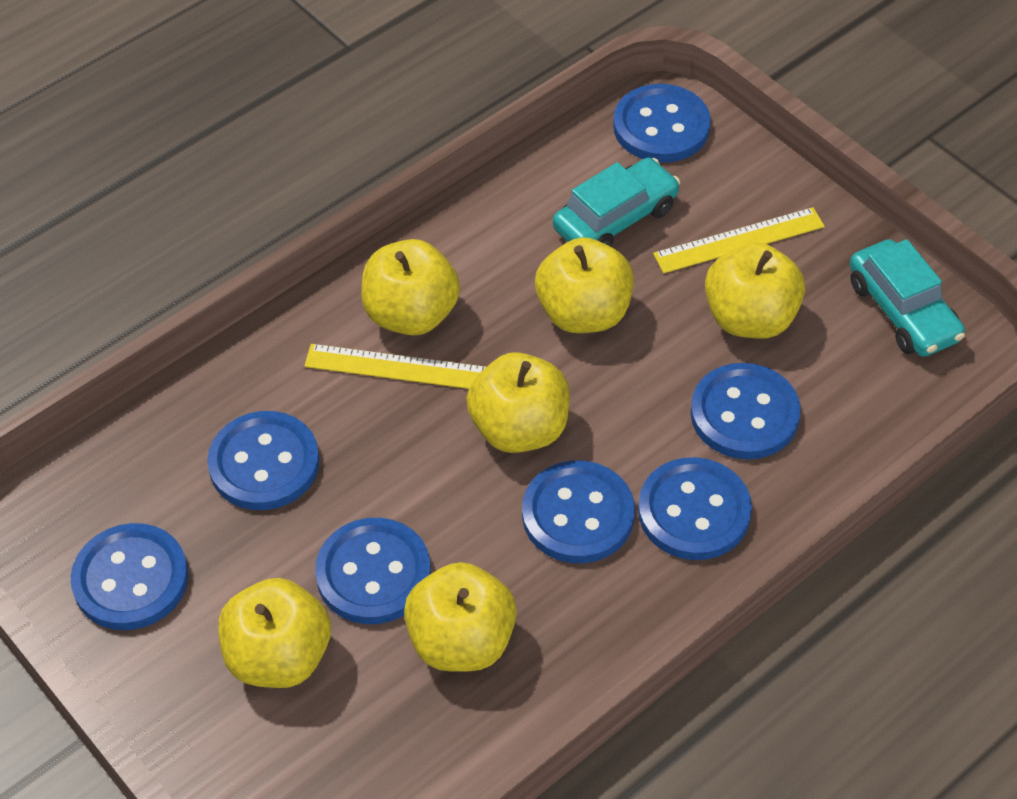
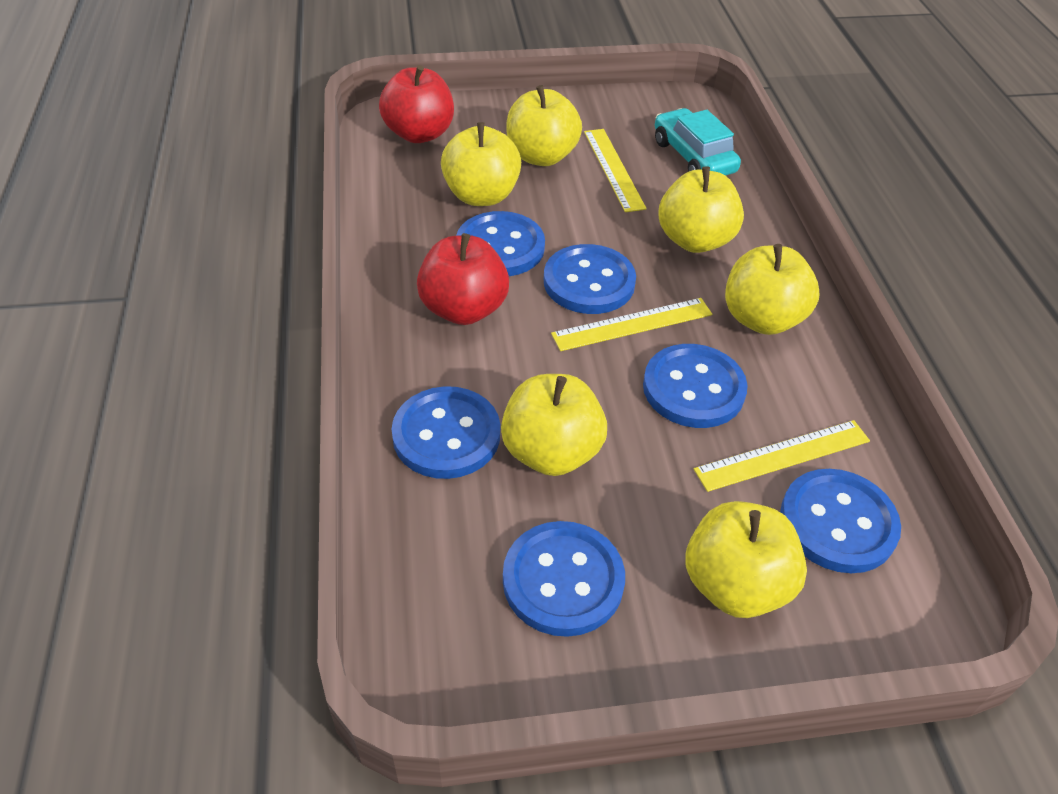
blue button: 7 -> 6
red apple: 0 -> 2
turquoise car: 2 -> 1
yellow ruler: 2 -> 3

